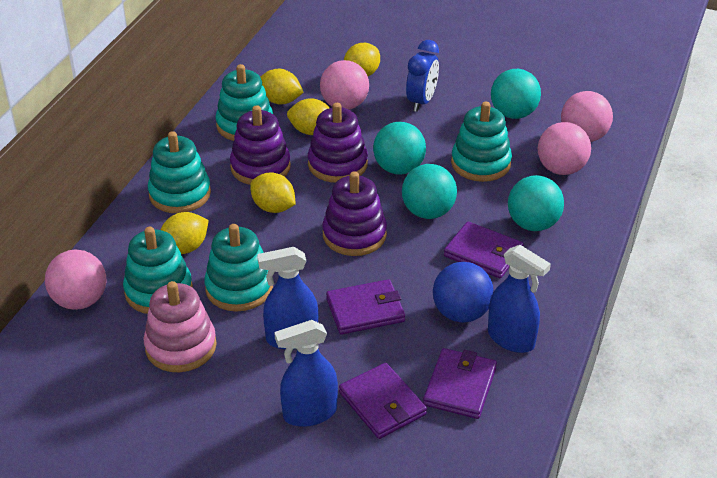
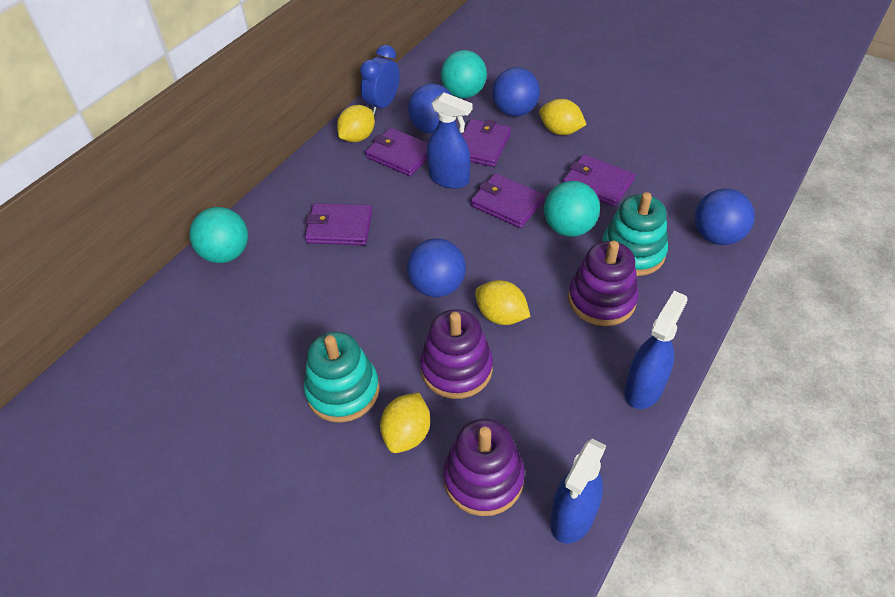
blue ball: 1 -> 4
pink ball: 4 -> 0
pink stacking toy: 1 -> 0
purple wallet: 4 -> 5
turquoise ball: 4 -> 3
turquoise stacking toy: 5 -> 2
yellow lemon: 5 -> 4

